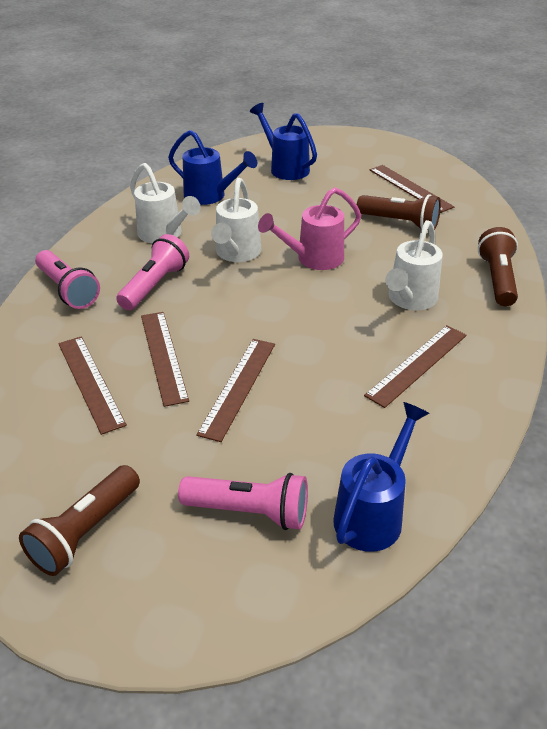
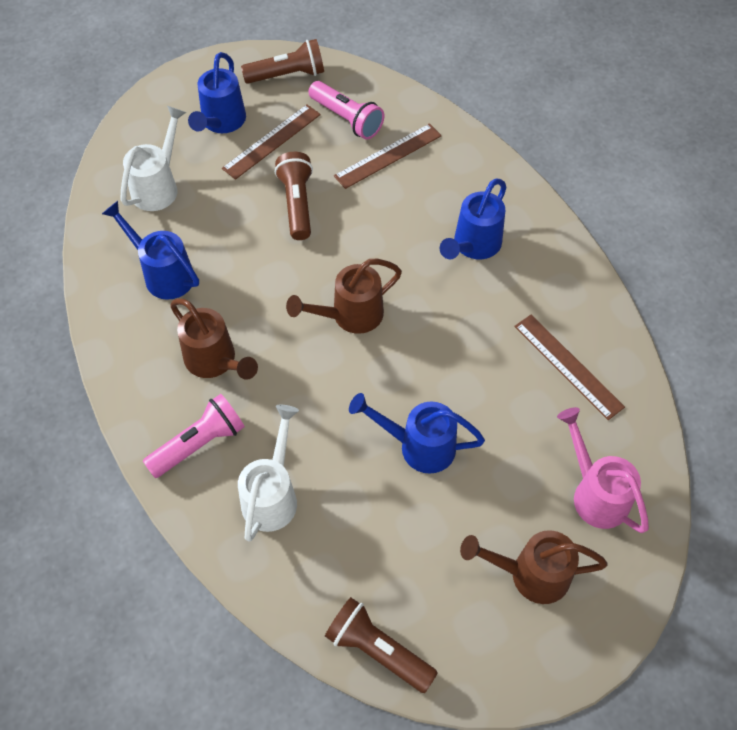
blue watering can: 3 -> 4
brown ruler: 5 -> 3
brown watering can: 0 -> 3
pink flashlight: 3 -> 2
white watering can: 3 -> 2

